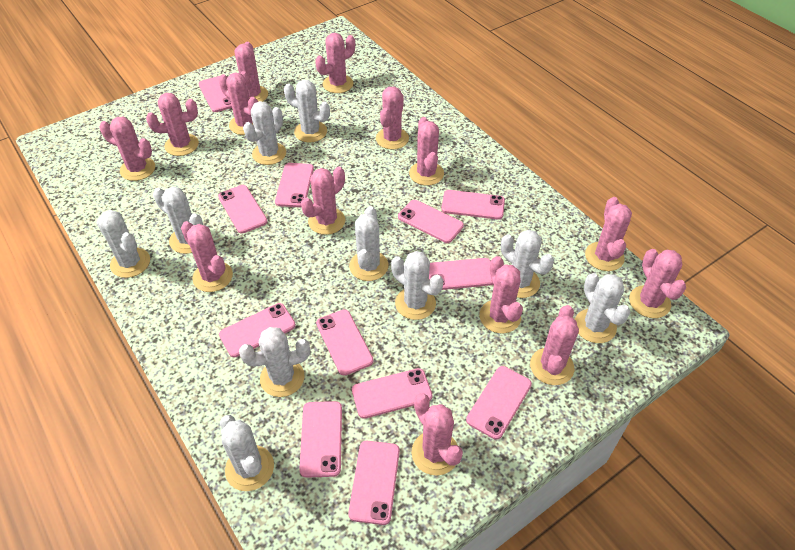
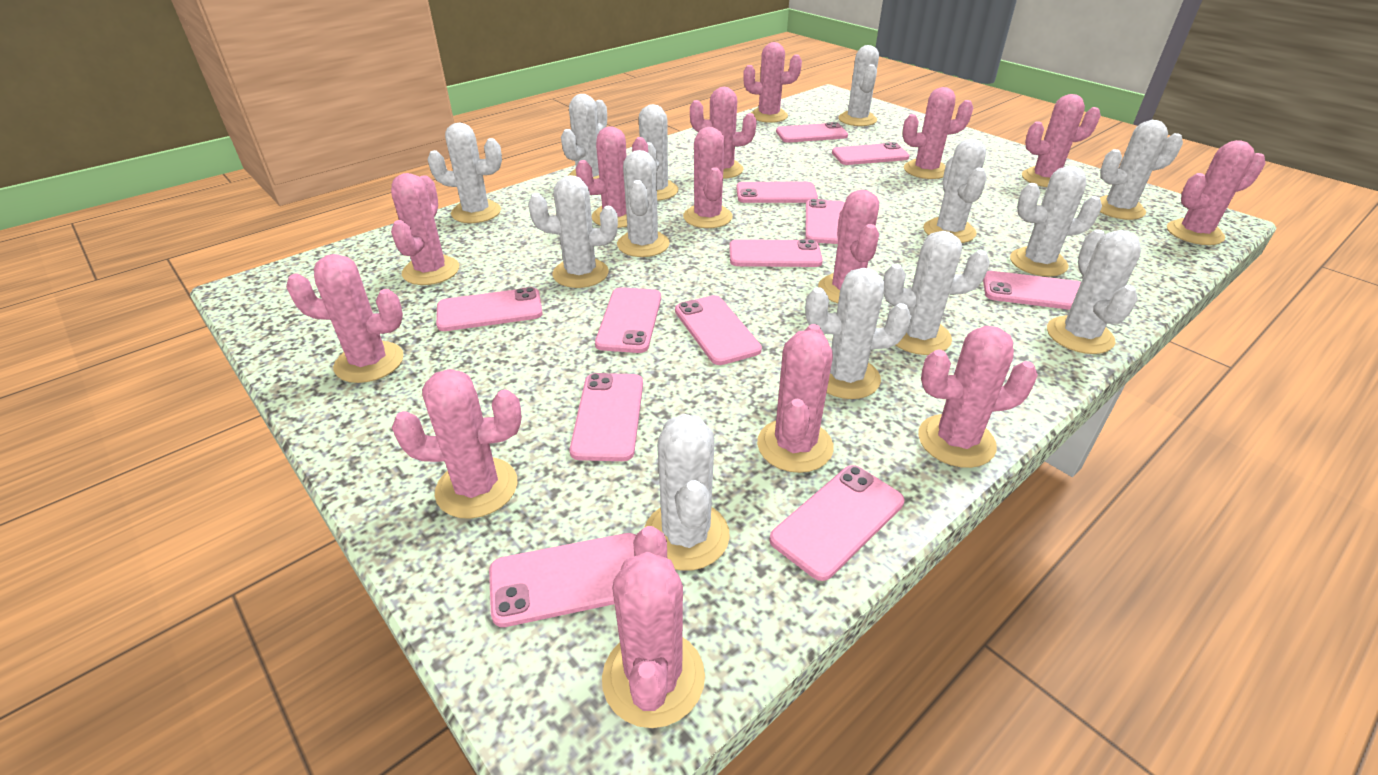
white cactus: 10 -> 13

